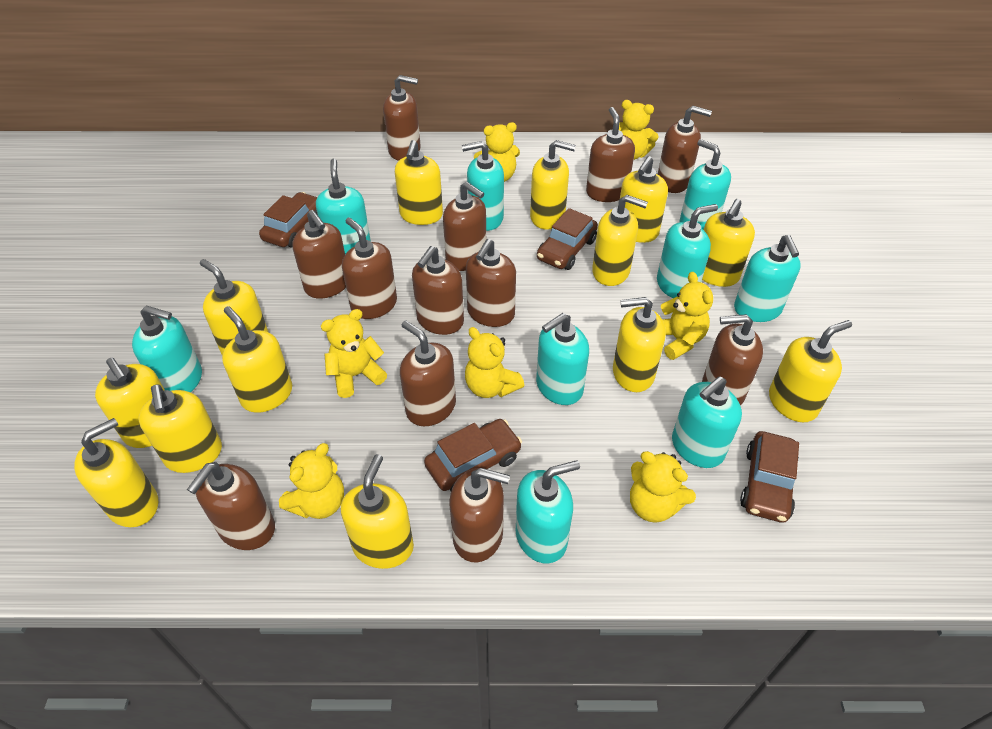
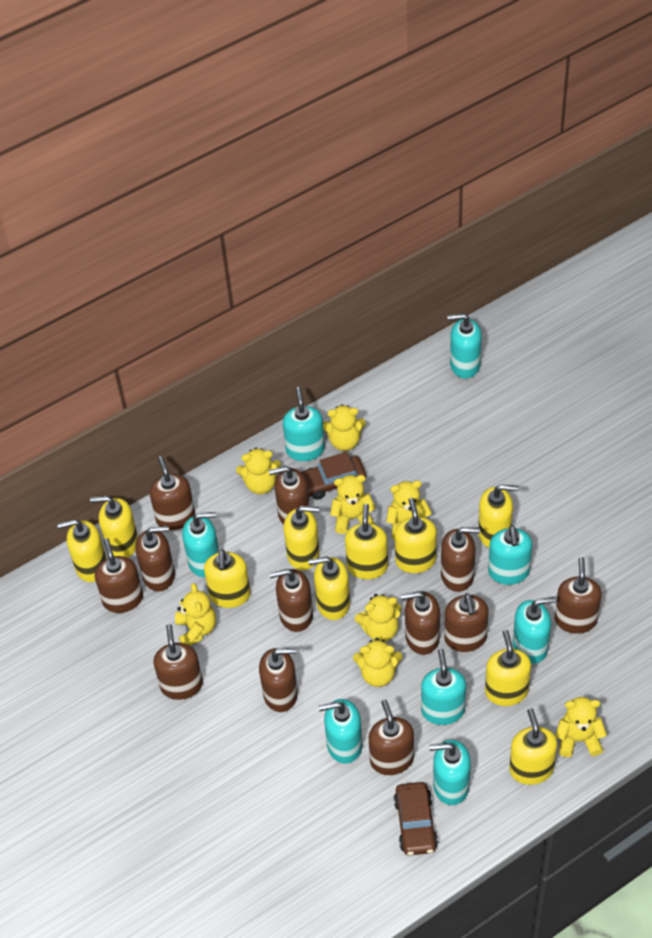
brown car: 4 -> 2
turquoise soap dispenser: 9 -> 8
yellow soap dispenser: 13 -> 10
yellow teddy bear: 7 -> 8

